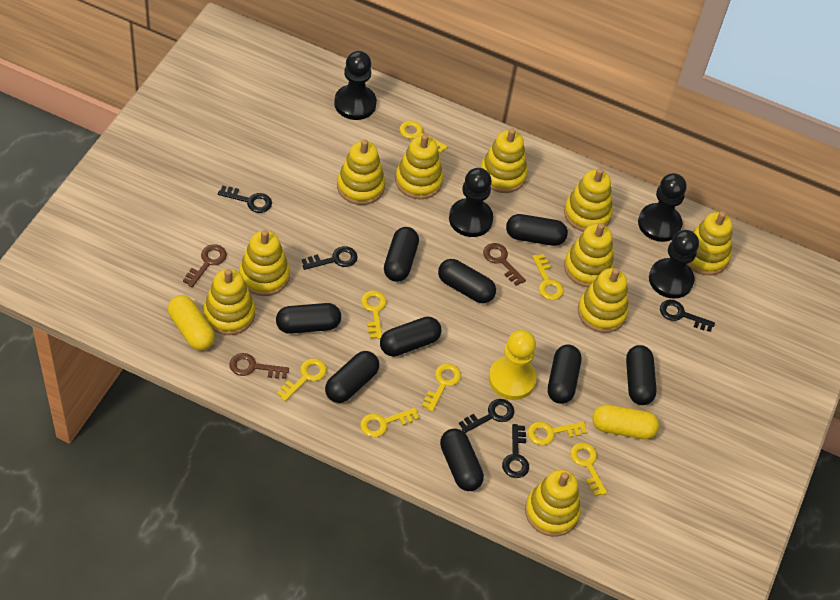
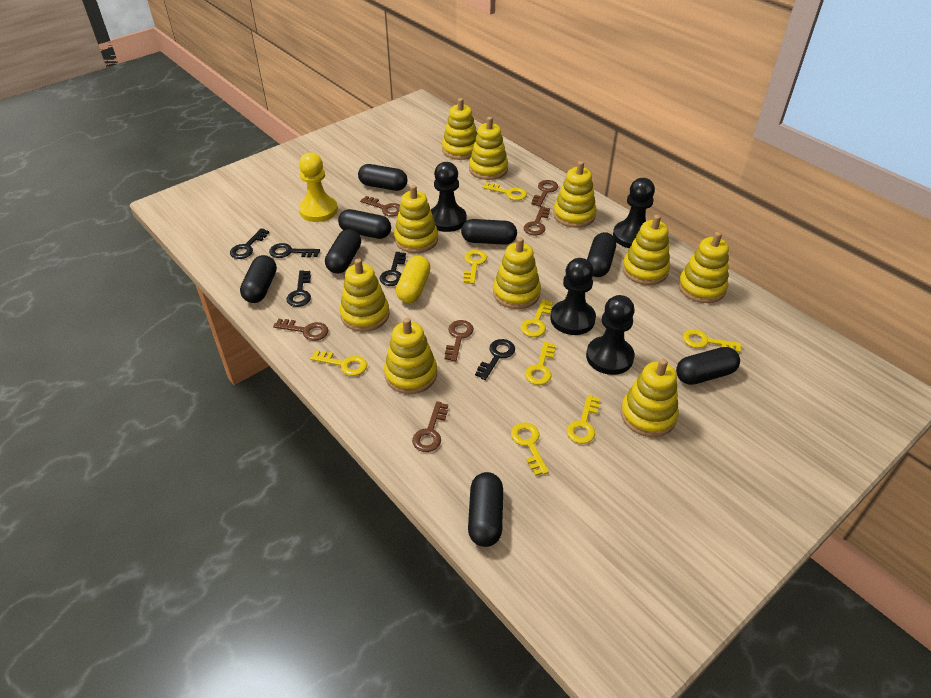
black capsule: 9 -> 8
brown key: 3 -> 6
yellow capsule: 2 -> 1

